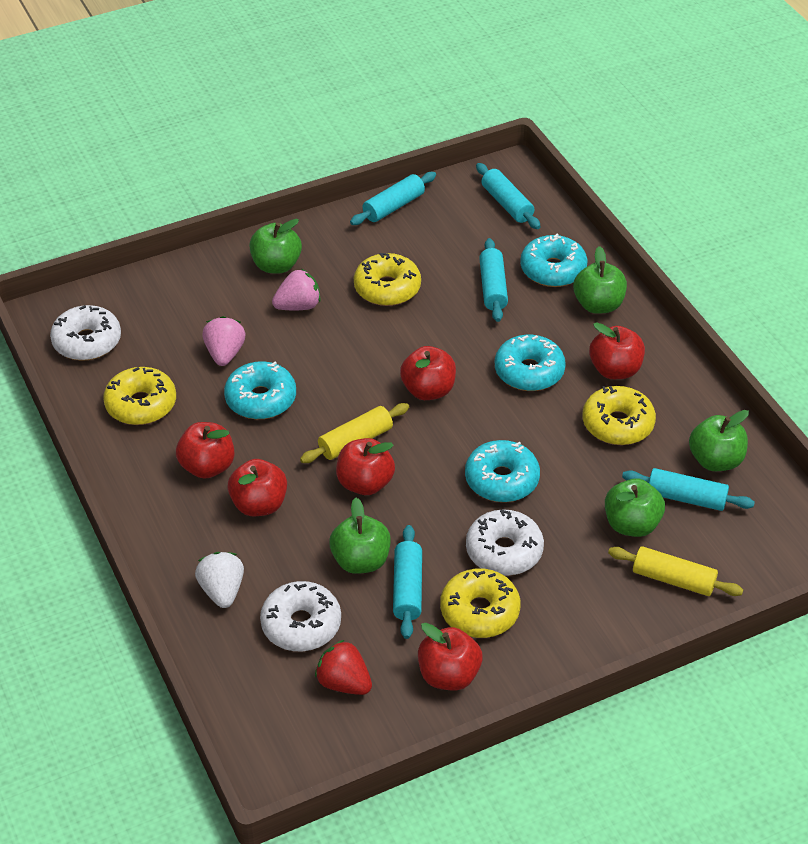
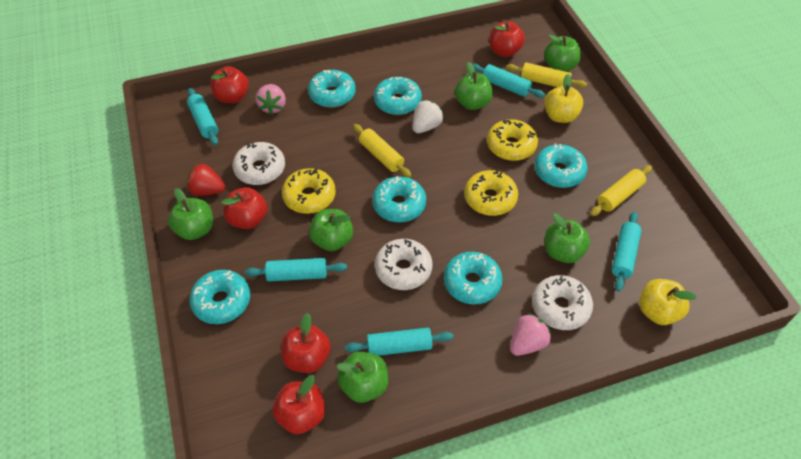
green apple: 5 -> 6
red apple: 6 -> 5
turquoise donut: 4 -> 6
yellow apple: 0 -> 2
yellow donut: 4 -> 3
yellow rolling pin: 2 -> 3

